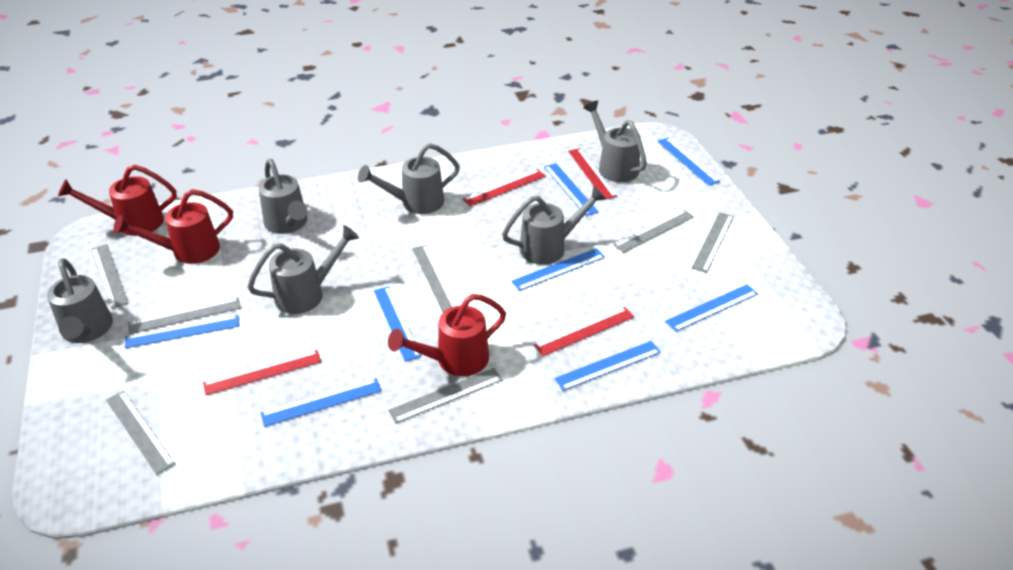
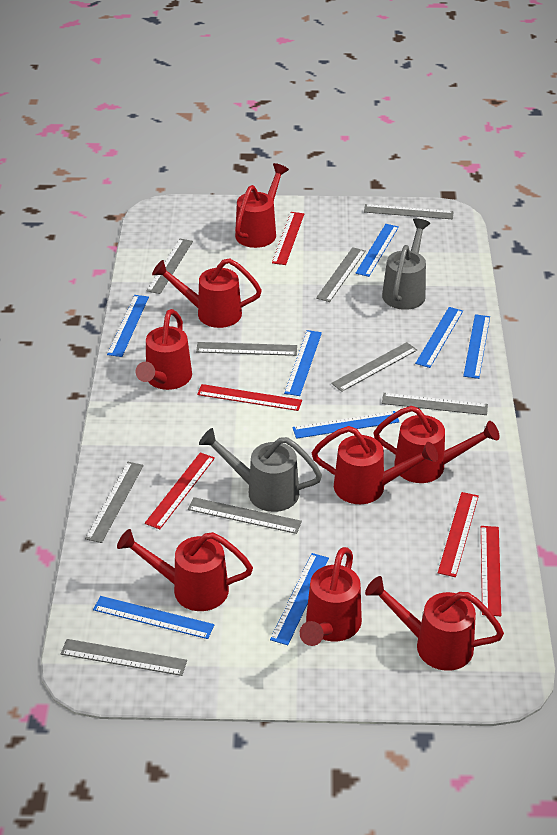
grey ruler: 7 -> 9
grey watering can: 6 -> 2
red ruler: 4 -> 5
red watering can: 3 -> 8

